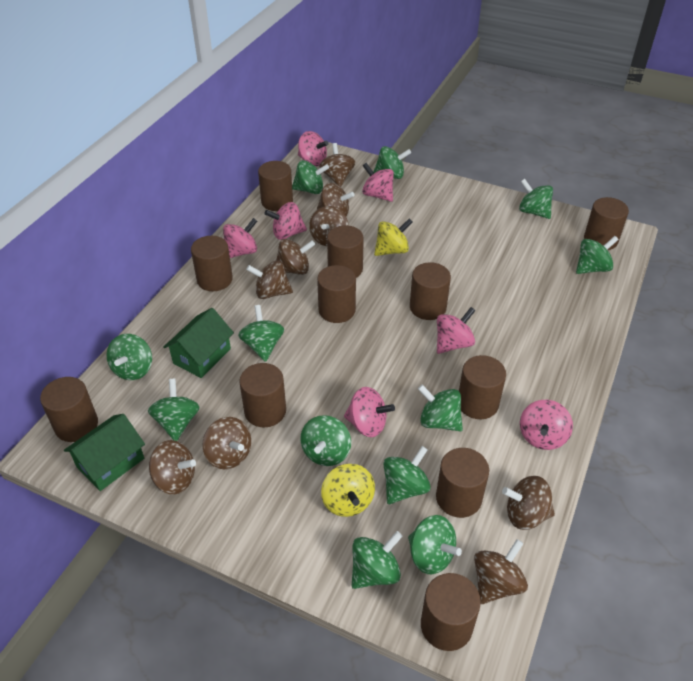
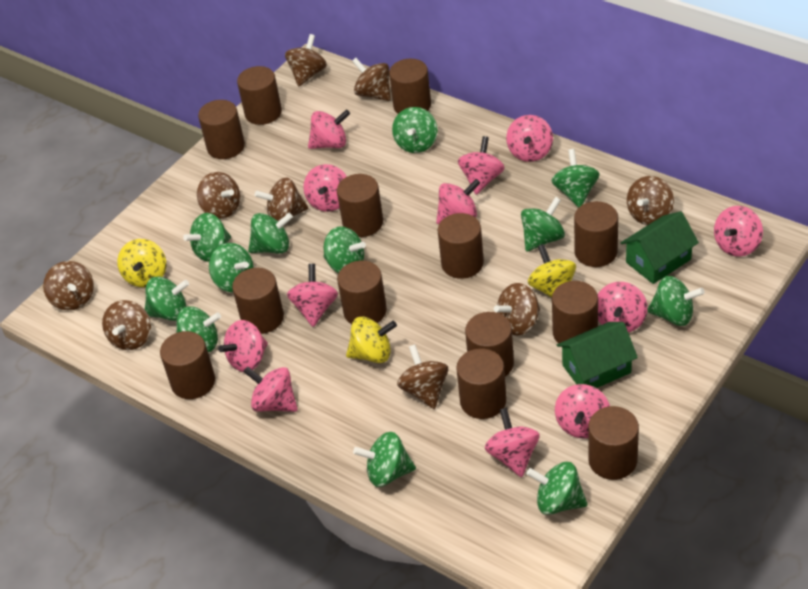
brown cylinder: 11 -> 13
pink spinning top: 7 -> 12
yellow spinning top: 2 -> 3

